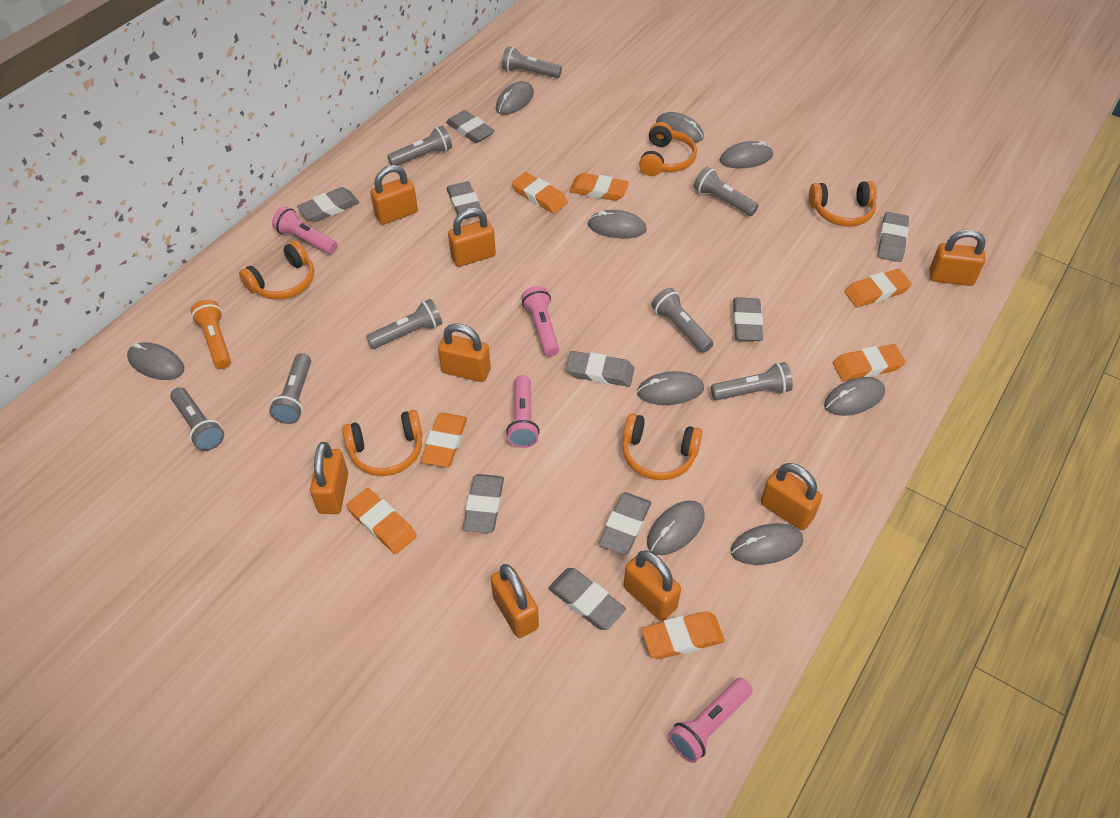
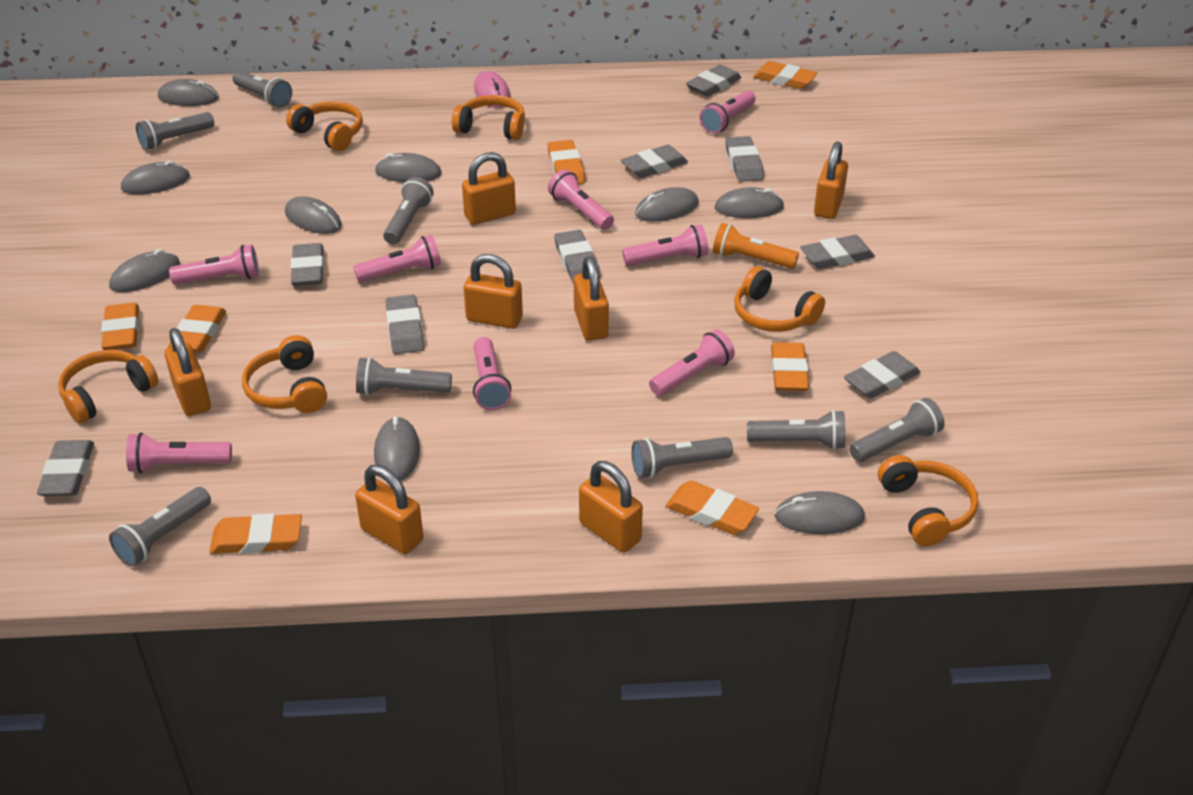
orange headphones: 5 -> 6
orange padlock: 8 -> 7
pink flashlight: 4 -> 8
pink mouse: 0 -> 1

